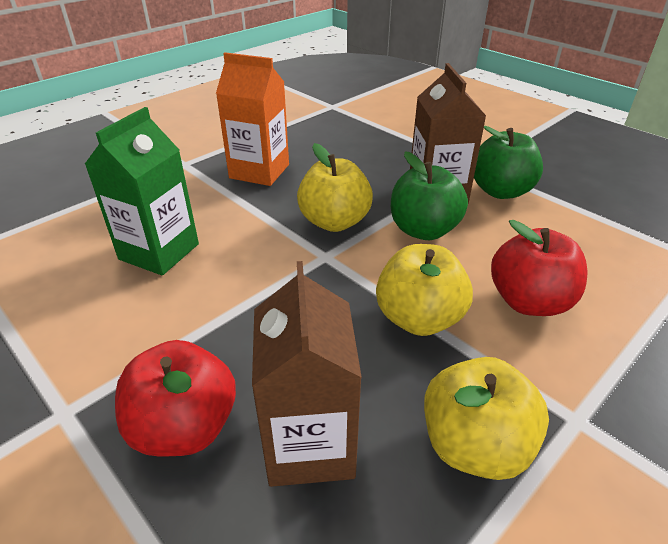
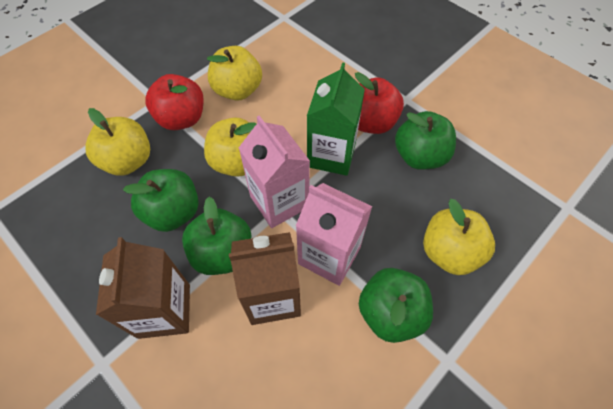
green apple: 2 -> 4
orange carton: 1 -> 0
pink carton: 0 -> 2
yellow apple: 3 -> 4

